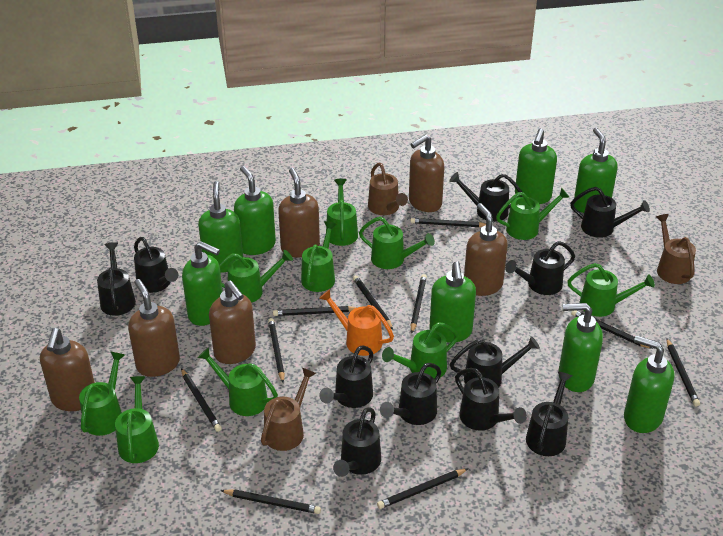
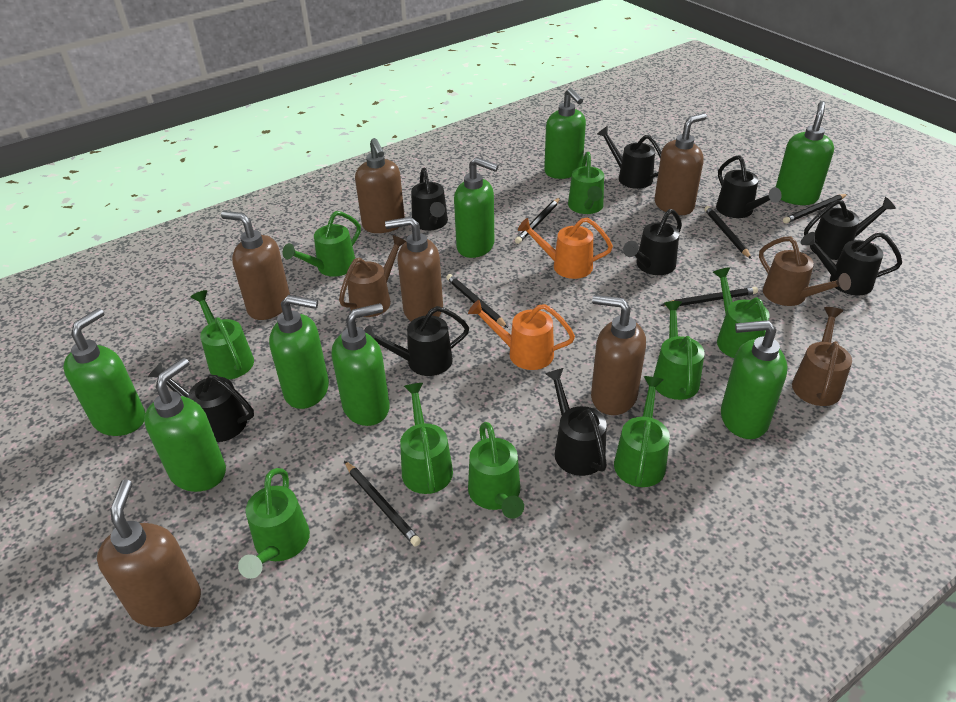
black pencil: 10 -> 6
black watering can: 11 -> 9
green watering can: 10 -> 9
orange watering can: 1 -> 2

